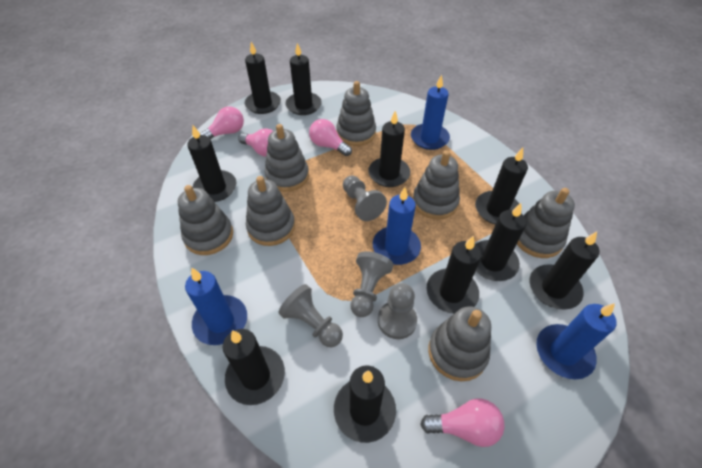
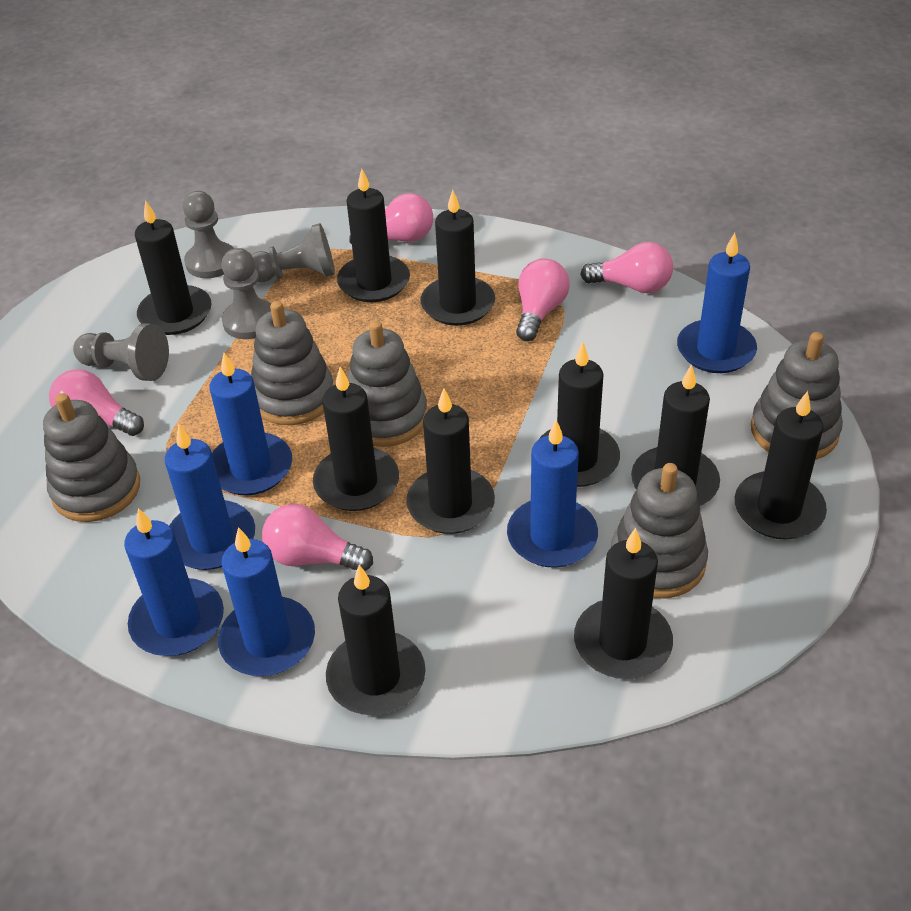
blue candle: 4 -> 6
grey stacking toy: 7 -> 5
pink light bulb: 4 -> 5

